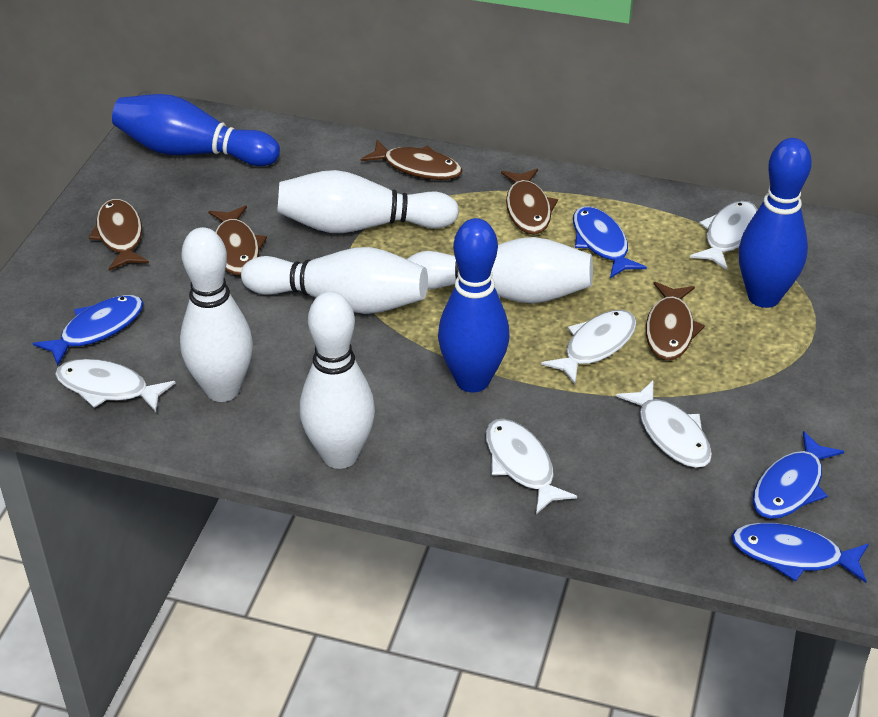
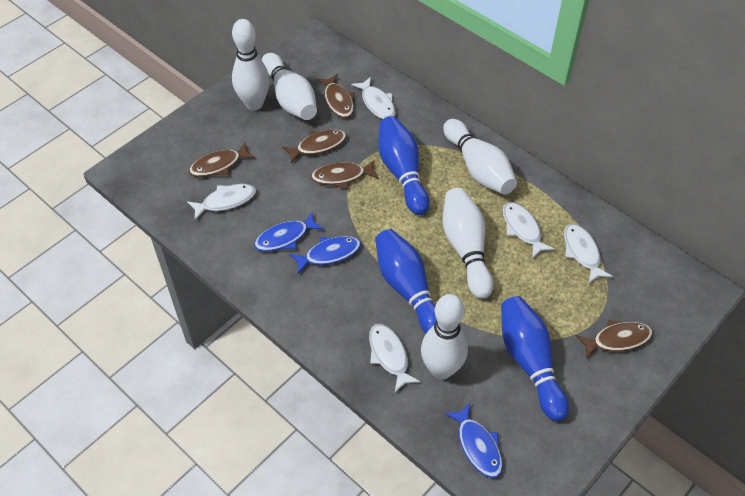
blue fish: 4 -> 3

